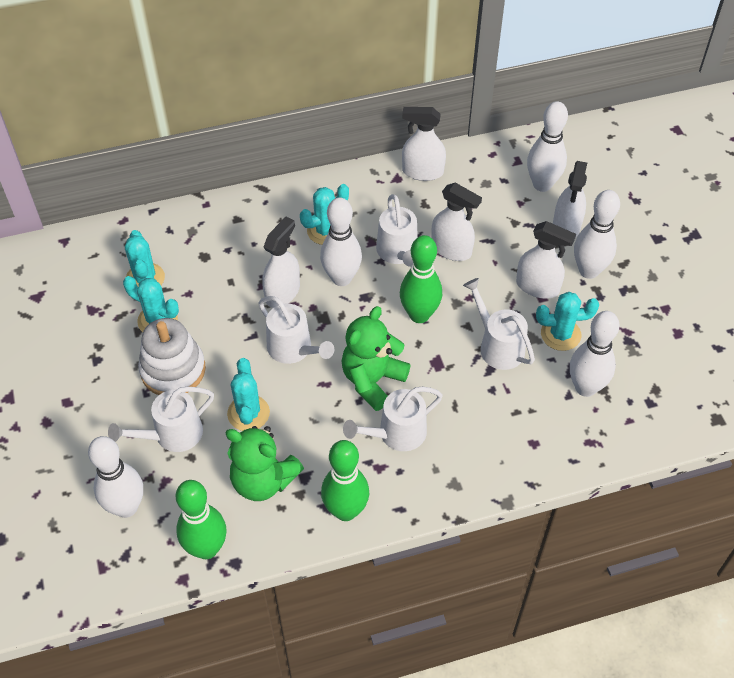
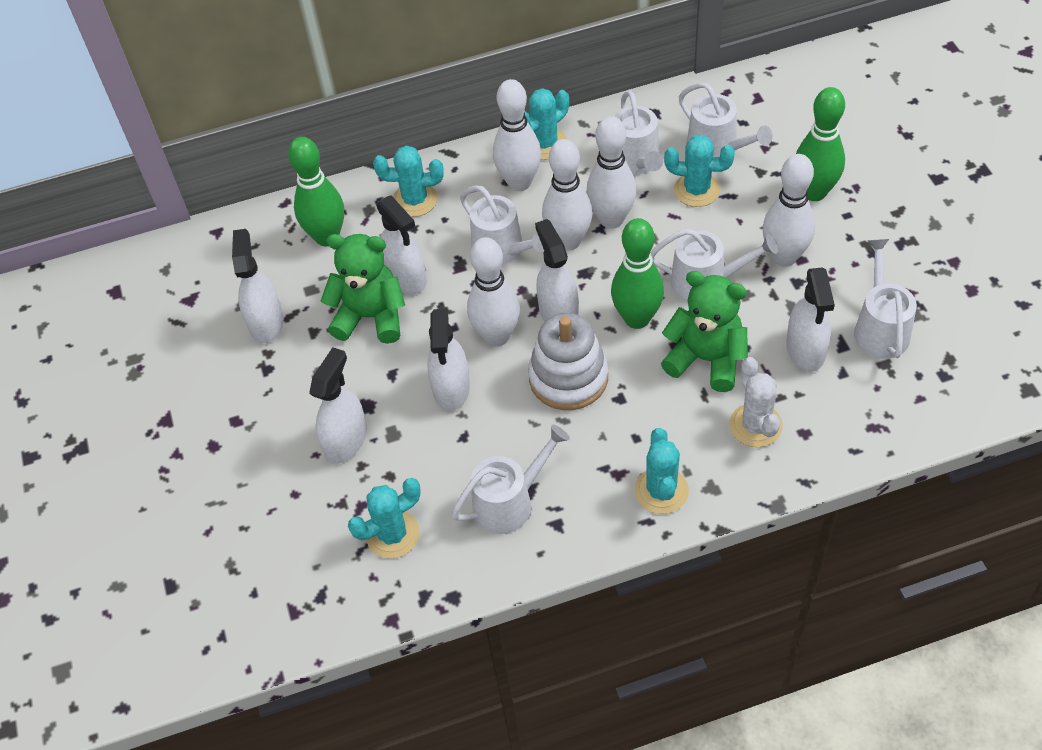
white cactus: 0 -> 1
white spray bottle: 5 -> 6
white watering can: 5 -> 6

